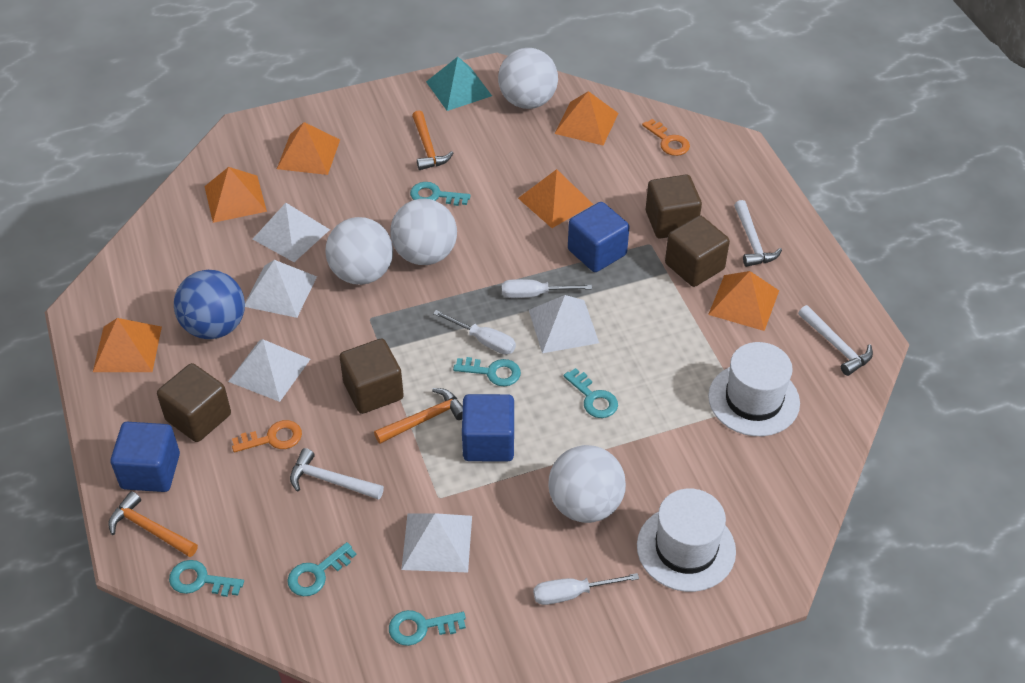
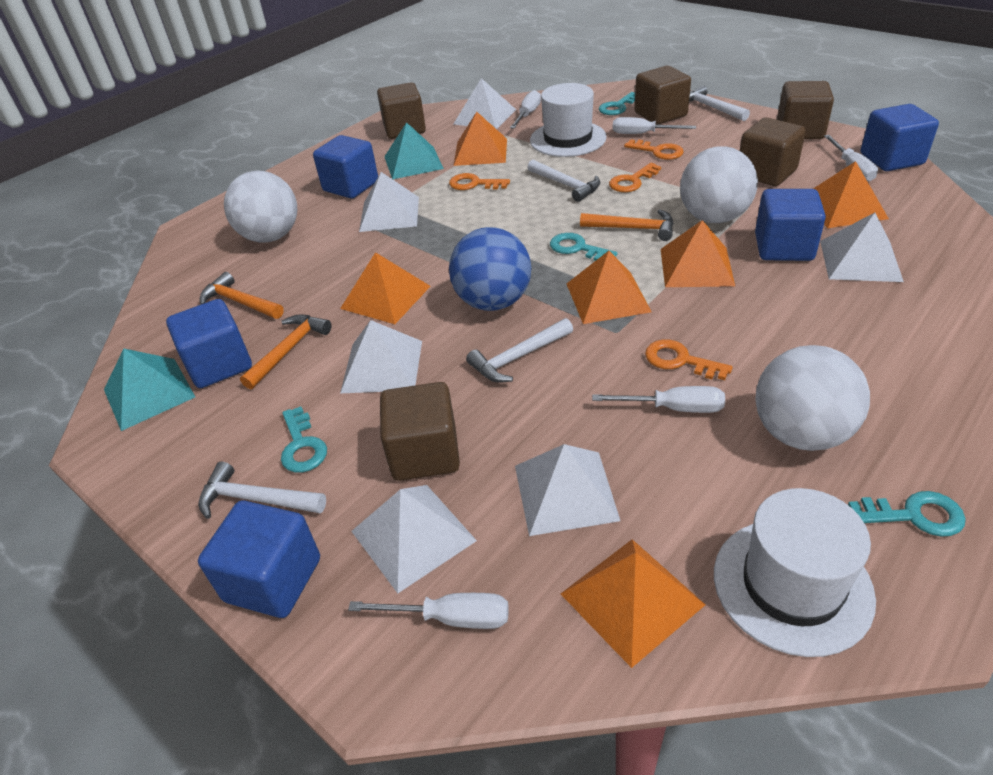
blue cube: 3 -> 5
brown cube: 4 -> 5
orange key: 2 -> 4
turquoise key: 6 -> 4
turquoise pyramid: 1 -> 2
white ball: 4 -> 3
white hammer: 3 -> 4
white pyramid: 5 -> 6
white screwdriver: 3 -> 5

